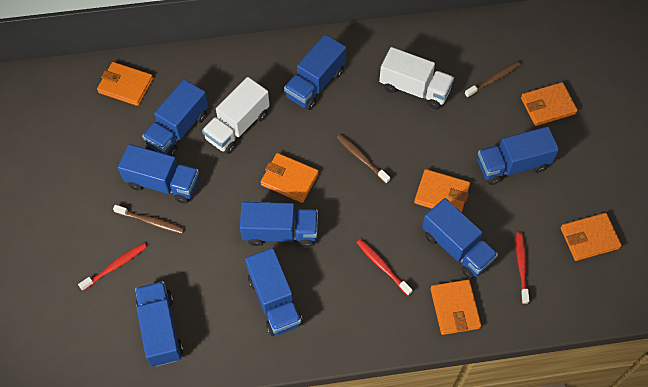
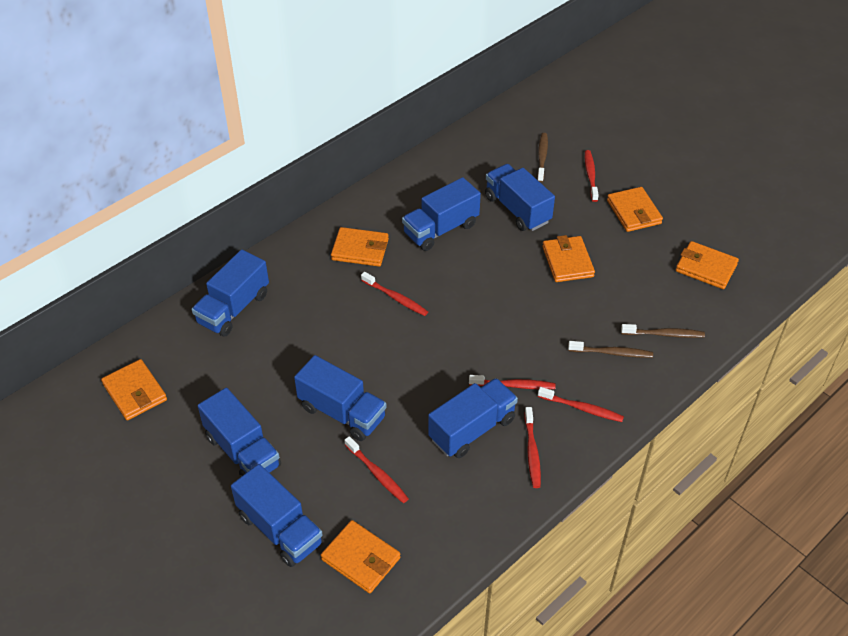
blue truck: 8 -> 7
red toothbrush: 3 -> 6
white truck: 2 -> 0

